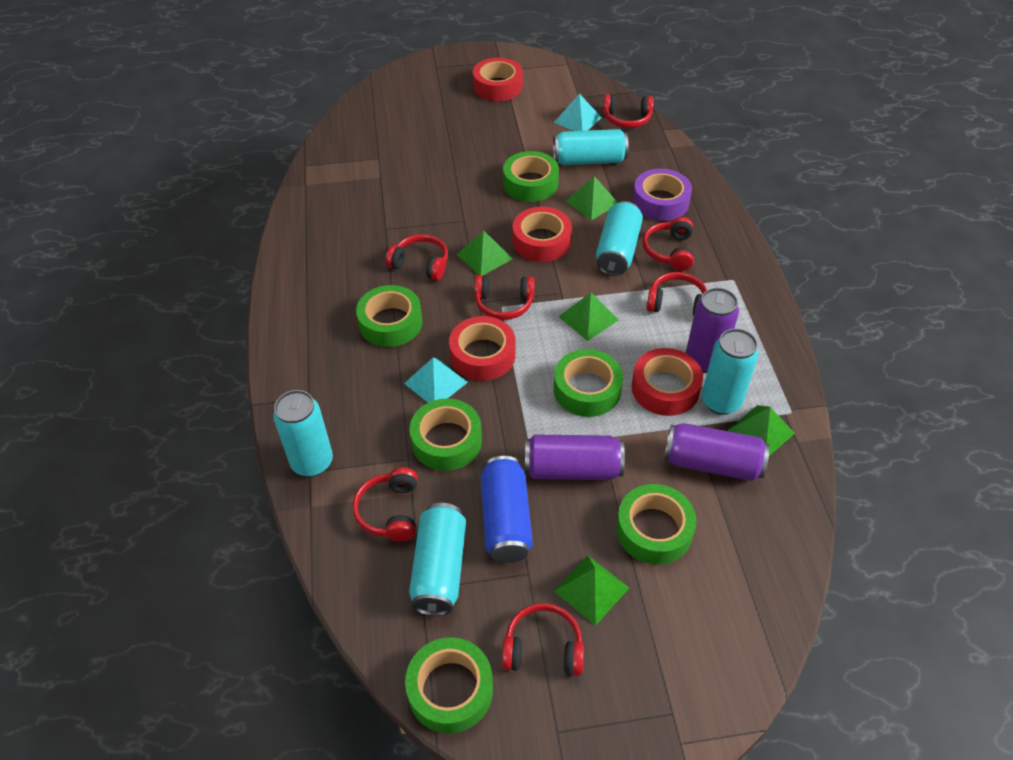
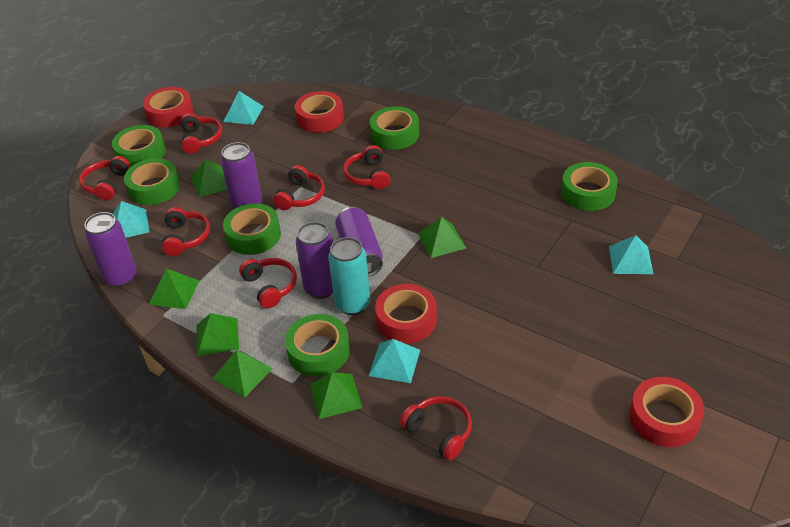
blue can: 1 -> 0
green pyramid: 5 -> 6
purple can: 3 -> 4
purple tape: 1 -> 0
turquoise can: 5 -> 1
turquoise pyramid: 2 -> 4

